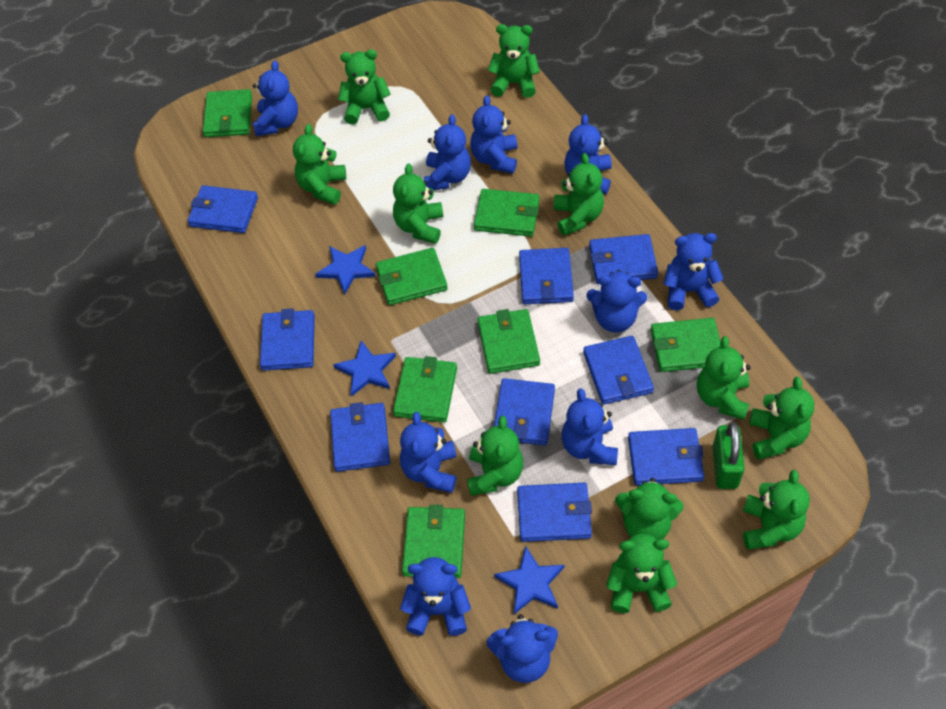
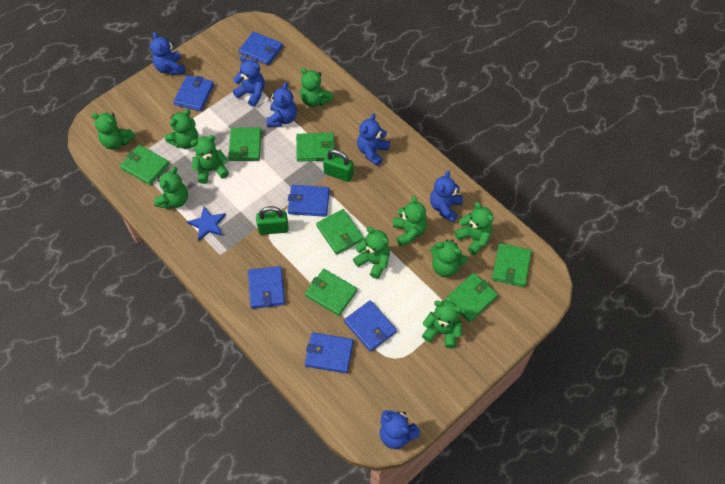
blue star: 3 -> 1
blue teddy bear: 10 -> 6
blue wallet: 9 -> 6
green padlock: 1 -> 2
green teddy bear: 11 -> 10

